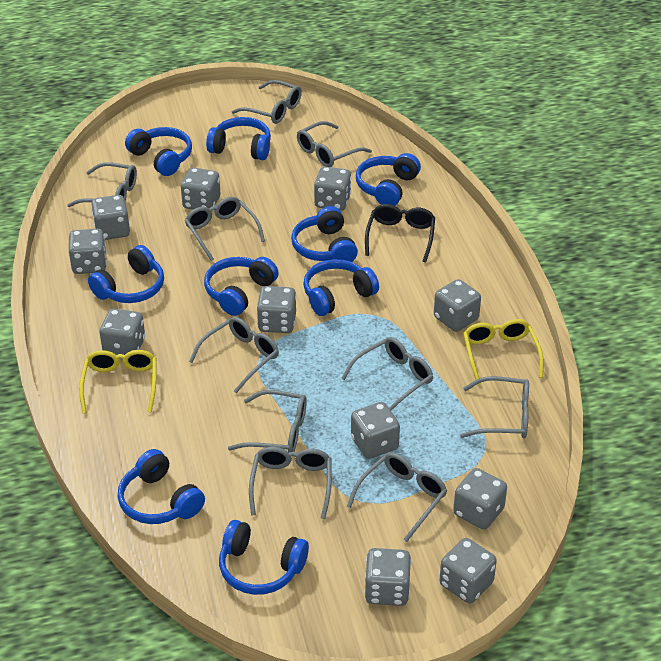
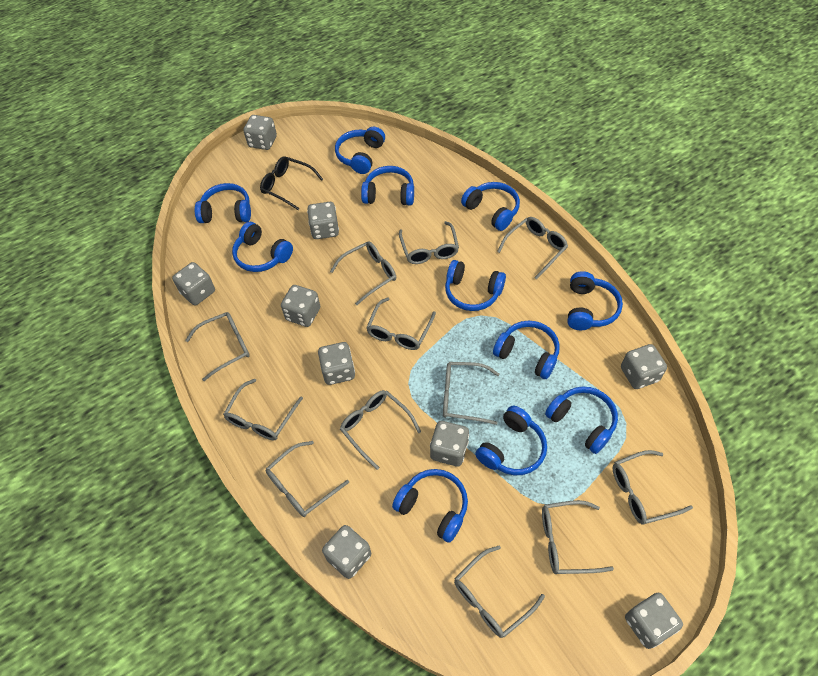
blue headphones: 9 -> 11
grey dice: 11 -> 9
grey glasses: 10 -> 12
yellow glasses: 2 -> 0

